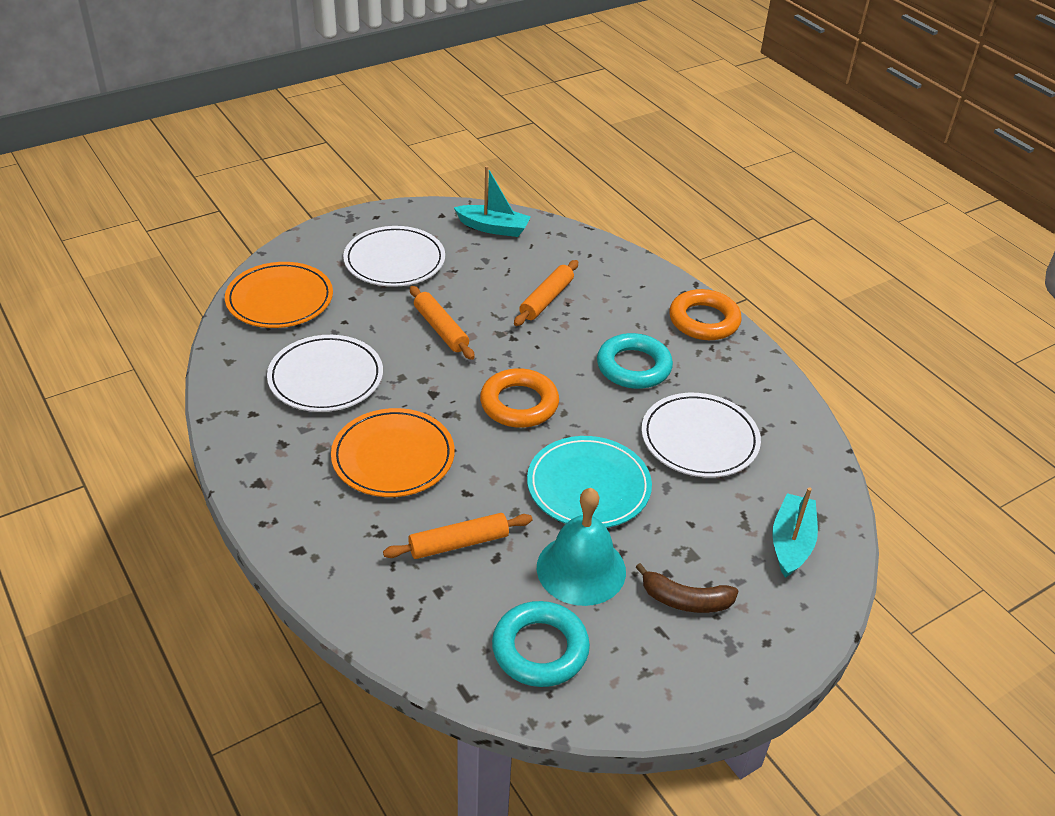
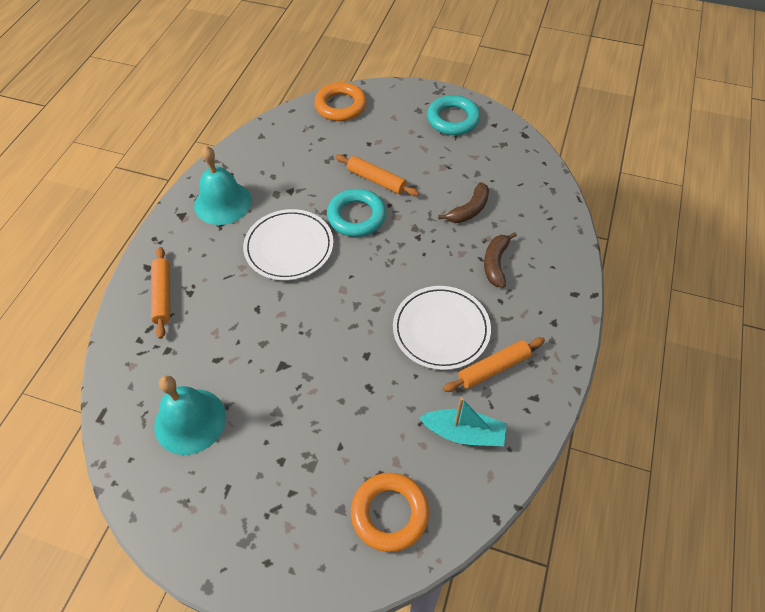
brown banana: 1 -> 2
orange plate: 2 -> 0
turquoise bell: 1 -> 2
turquoise boat: 2 -> 1
turquoise plate: 1 -> 0
white plate: 3 -> 2

